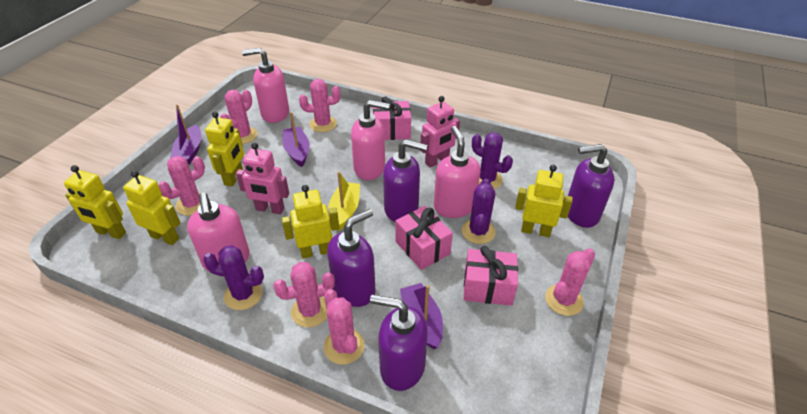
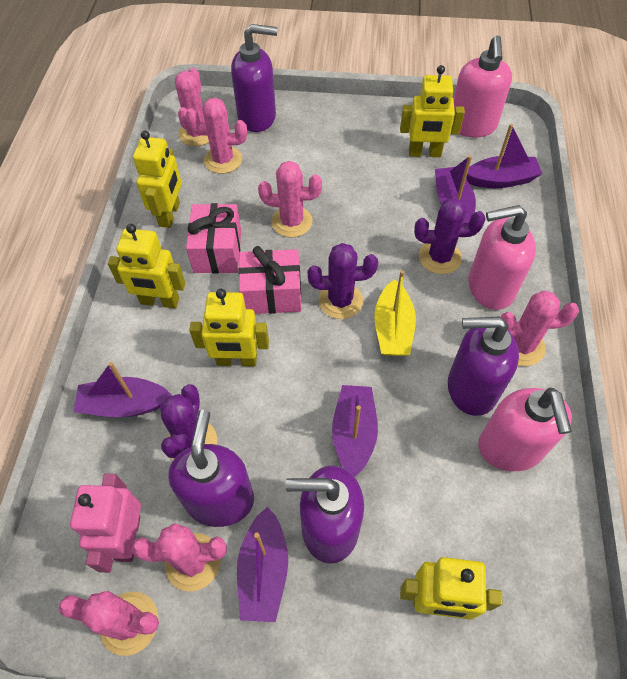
pink gift: 3 -> 2
pink robot: 2 -> 1
pink soap dispenser: 4 -> 3
purple boat: 3 -> 5

